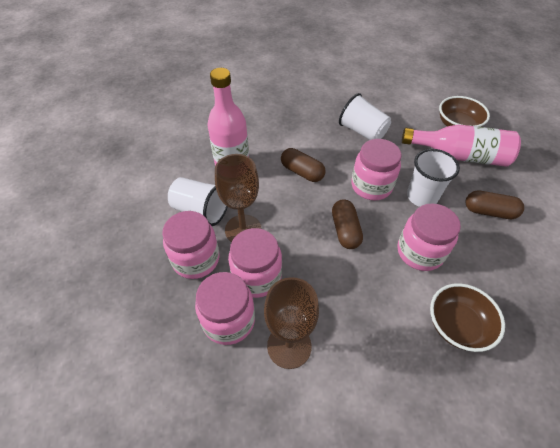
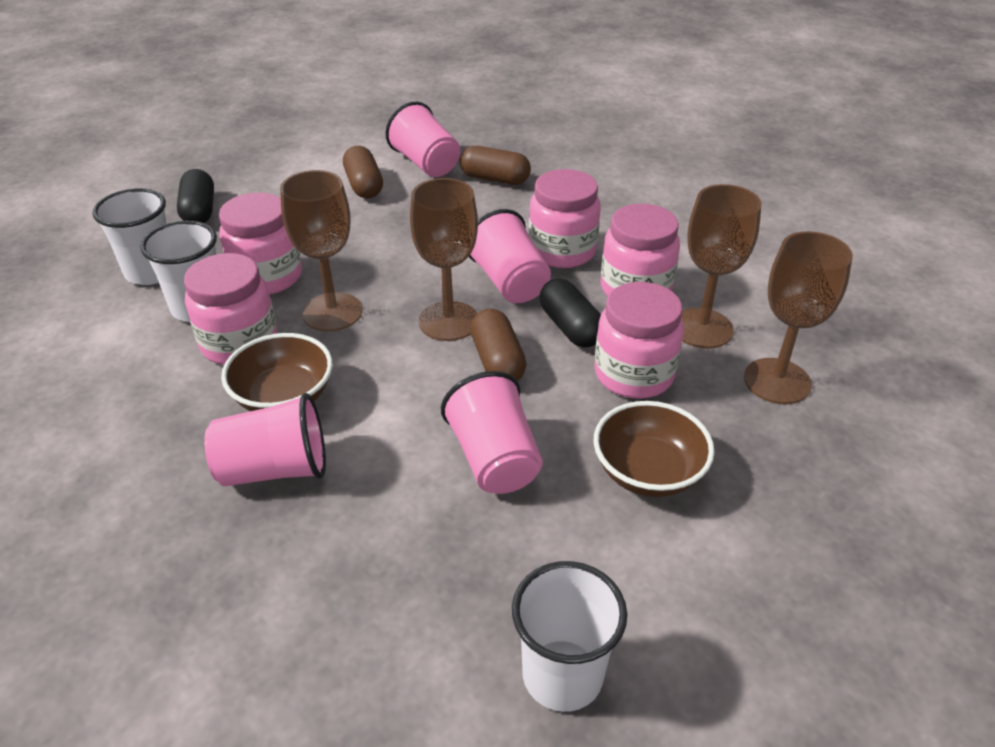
black capsule: 0 -> 2
brown goblet: 2 -> 4
pink bottle: 2 -> 0
pink cup: 0 -> 4

